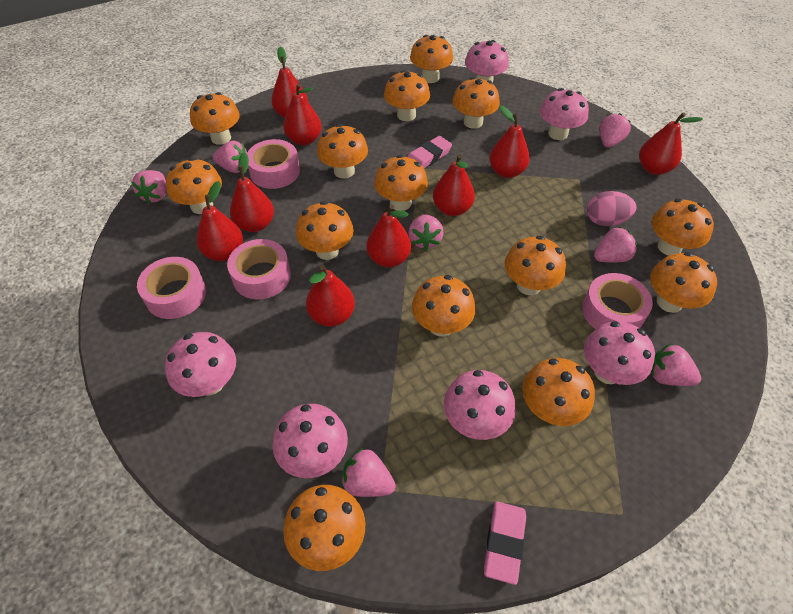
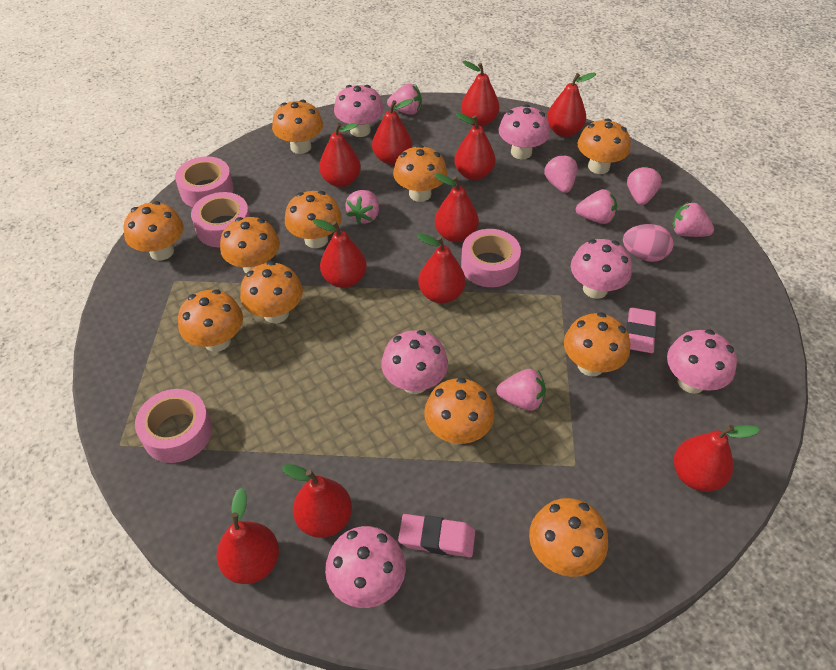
orange mushroom: 14 -> 11
red pear: 9 -> 11

